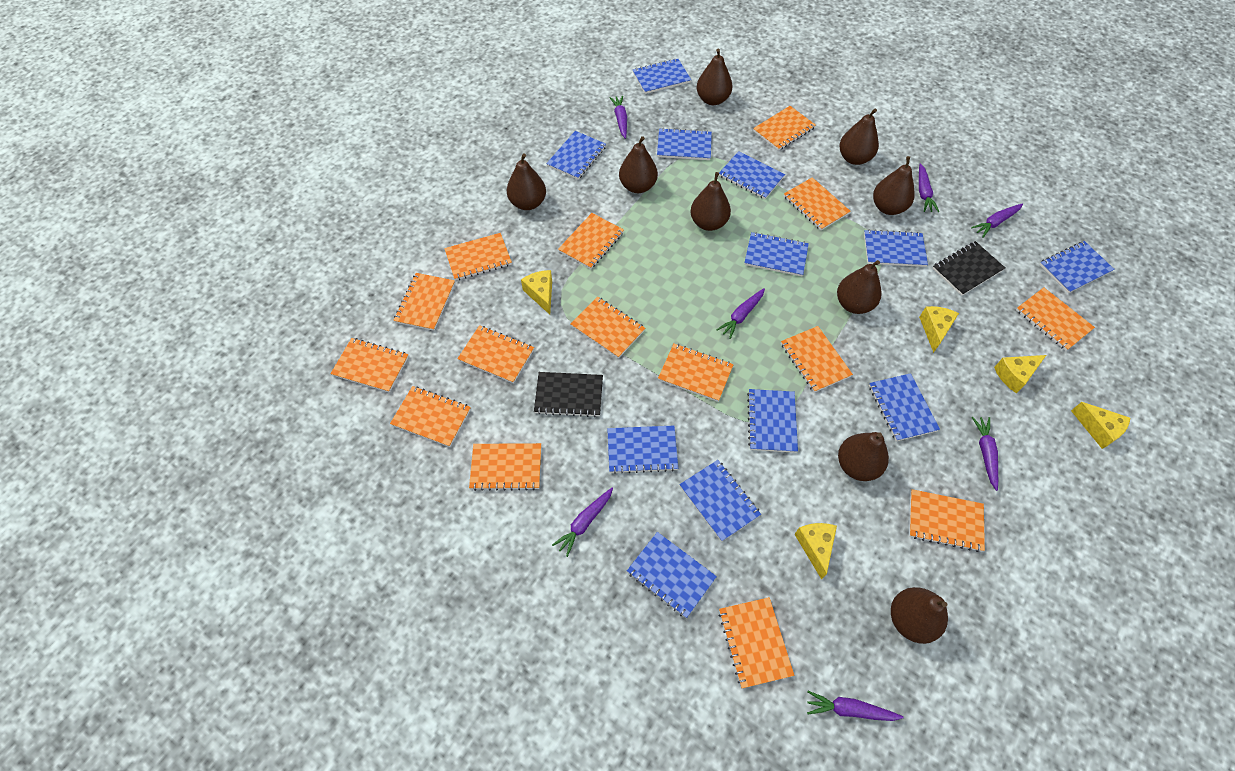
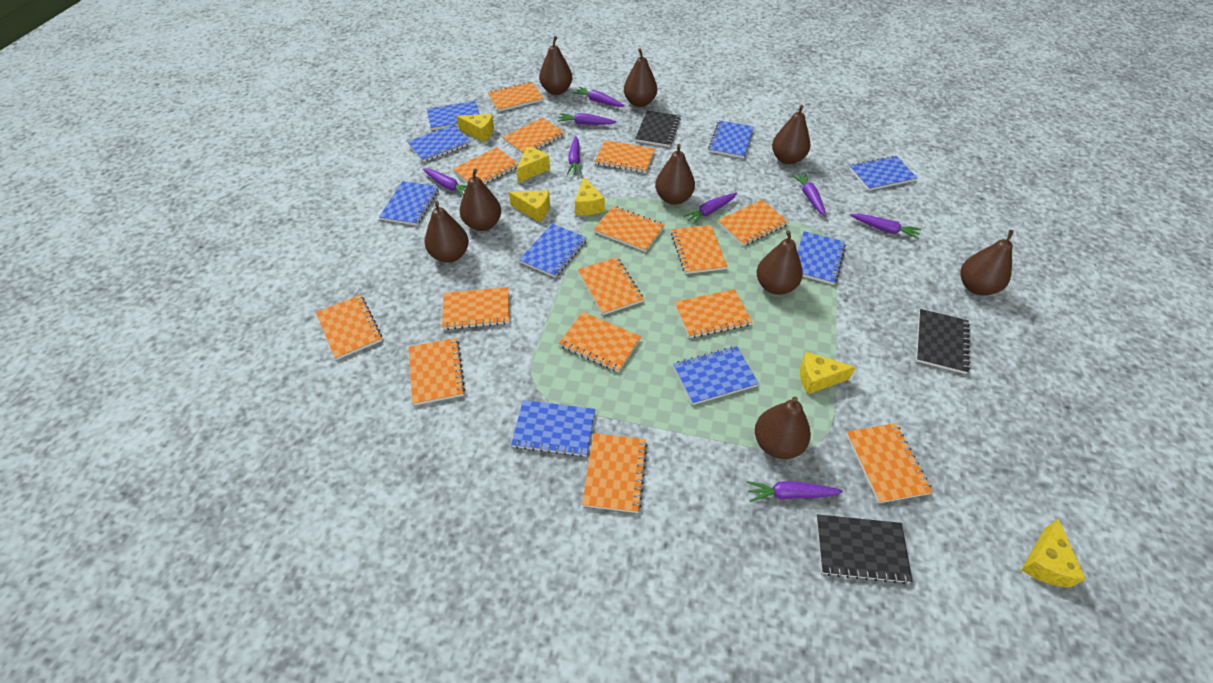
black notebook: 2 -> 3
blue notebook: 12 -> 9
purple carrot: 7 -> 8
yellow cheese: 5 -> 6

